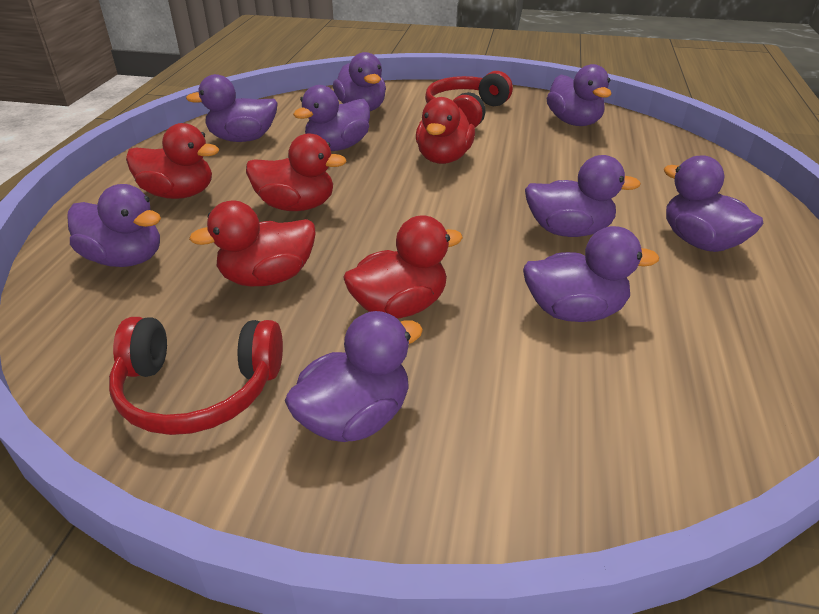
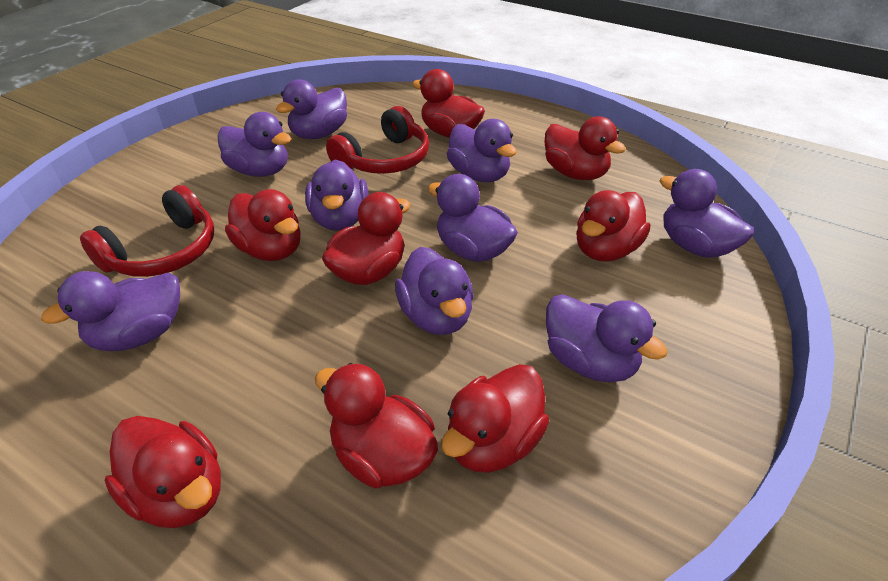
red duck: 5 -> 8

